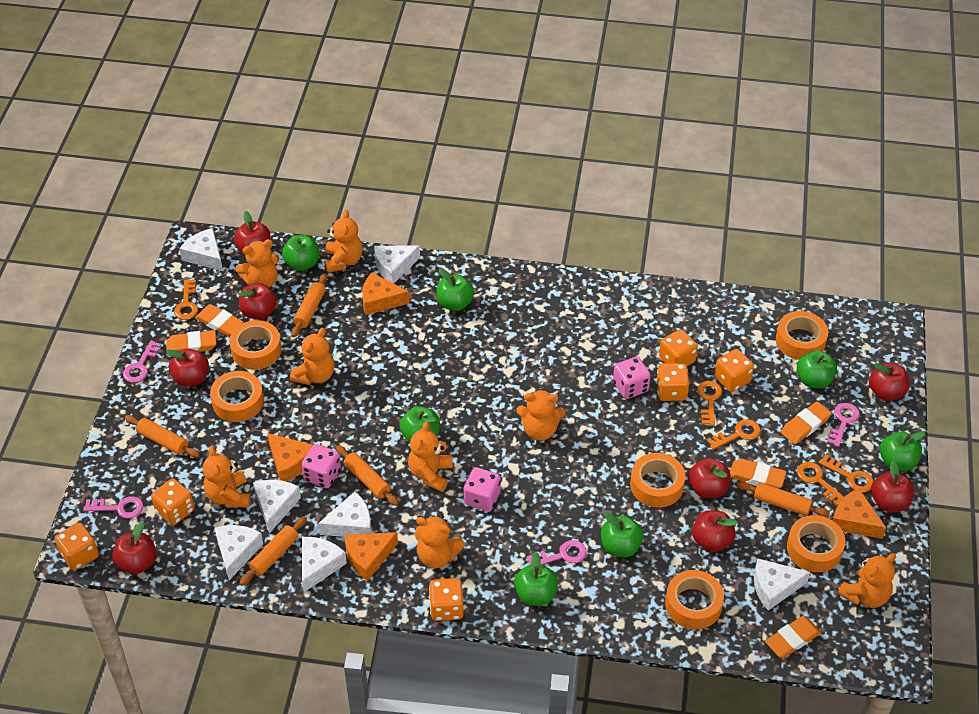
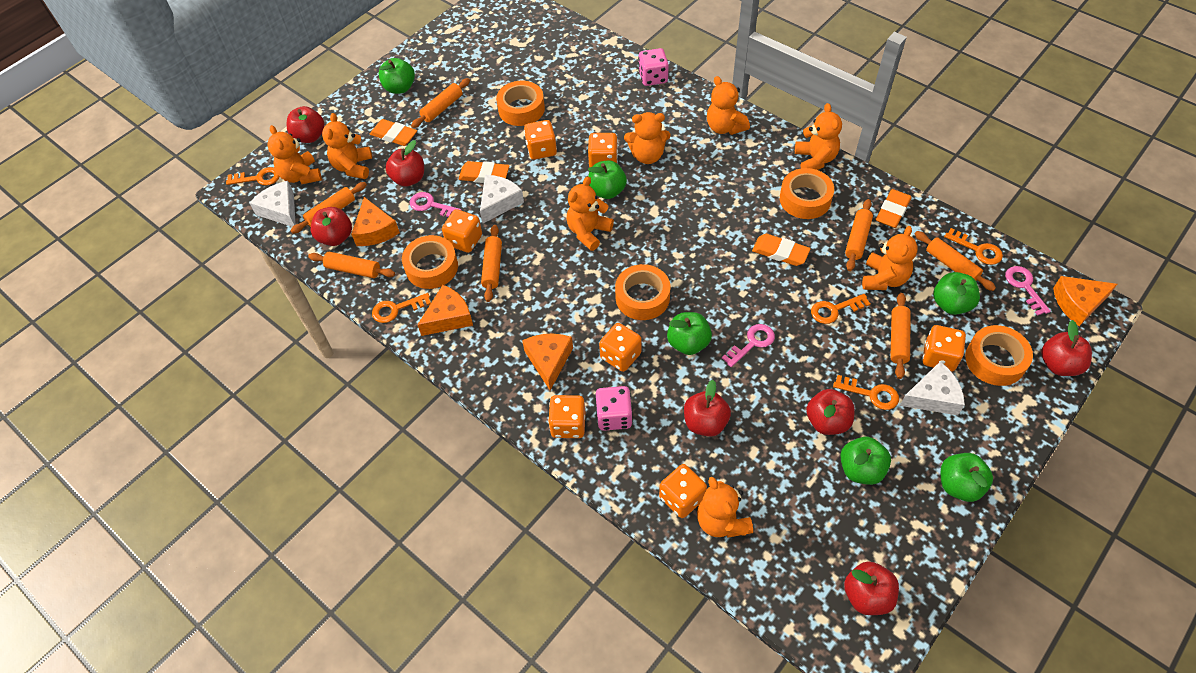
green apple: 7 -> 6
orange dice: 6 -> 7
orange eraser: 5 -> 4
orange rolling pin: 5 -> 7
orange tape: 6 -> 5
pink dice: 3 -> 2
pink key: 4 -> 3
red apple: 8 -> 7
white cheese: 7 -> 3

